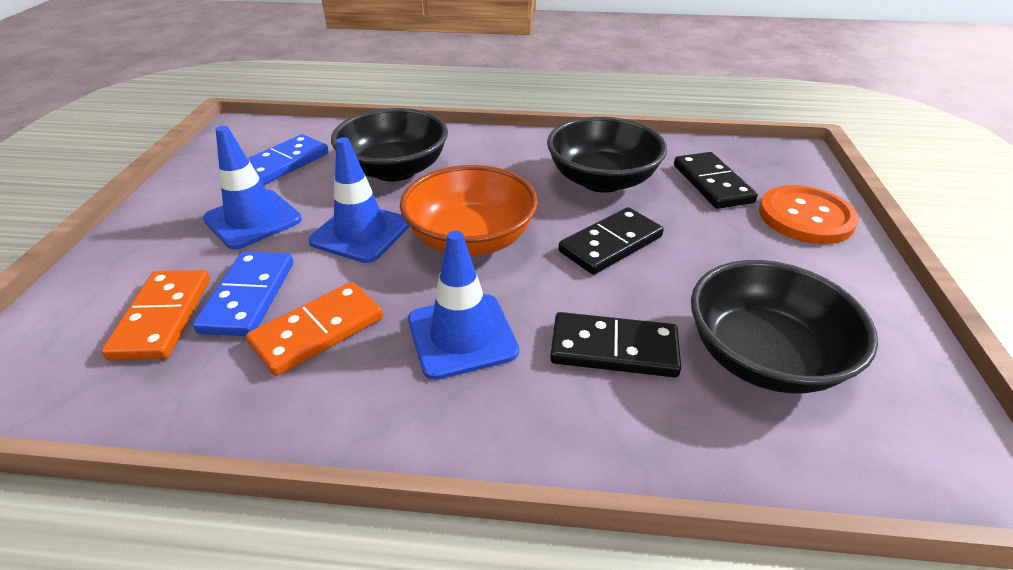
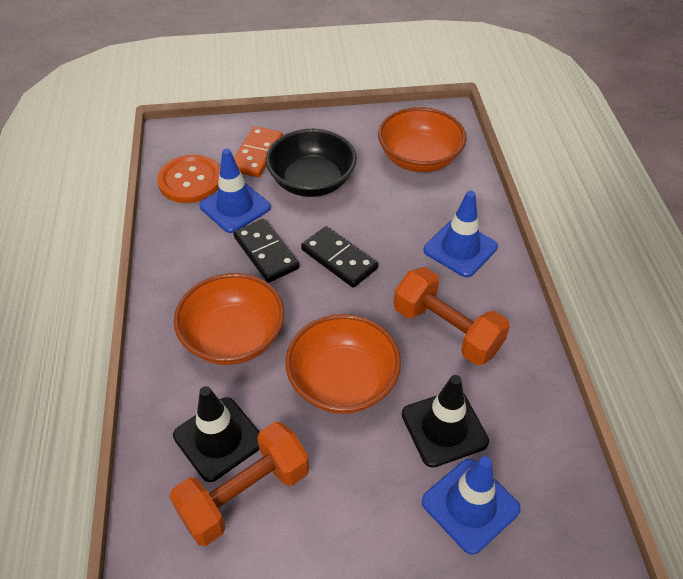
black bowl: 3 -> 1
black domino: 3 -> 2
black traffic cone: 0 -> 2
blue domino: 2 -> 0
orange bowl: 1 -> 3
orange domino: 2 -> 1
orange dumbbell: 0 -> 2

